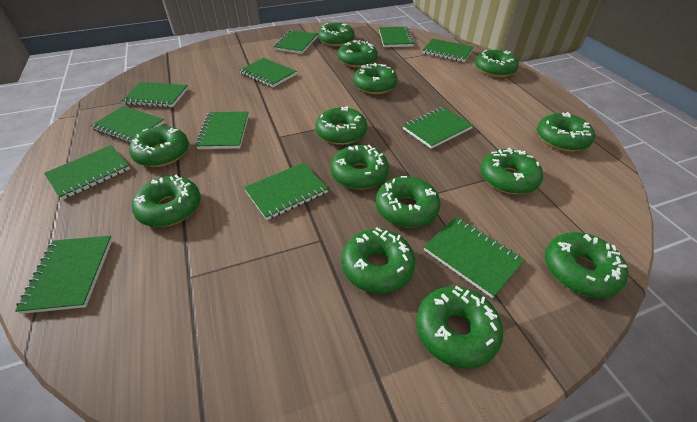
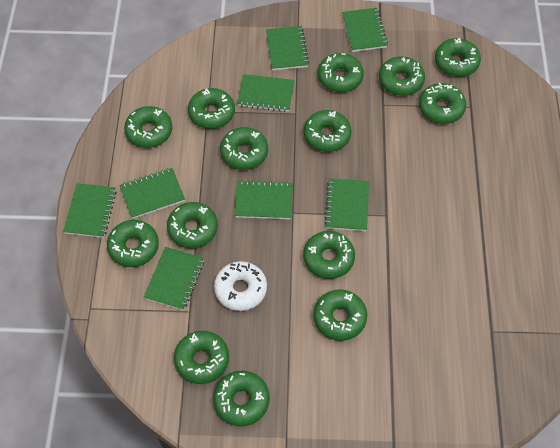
green notebook: 12 -> 8
white donut: 0 -> 1

